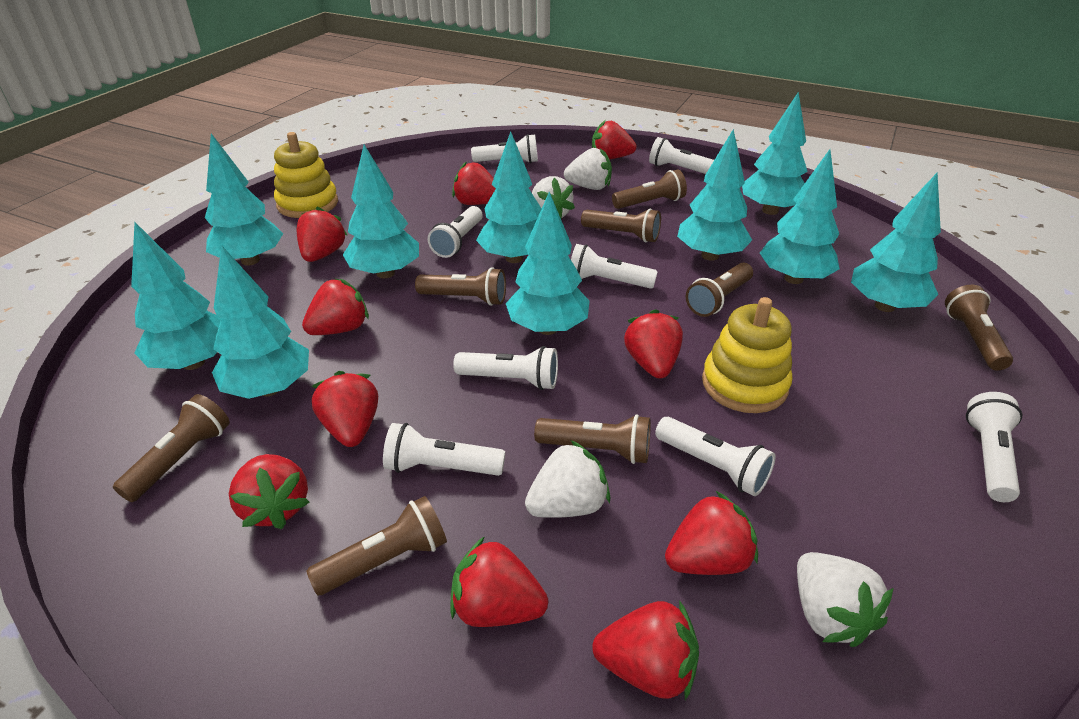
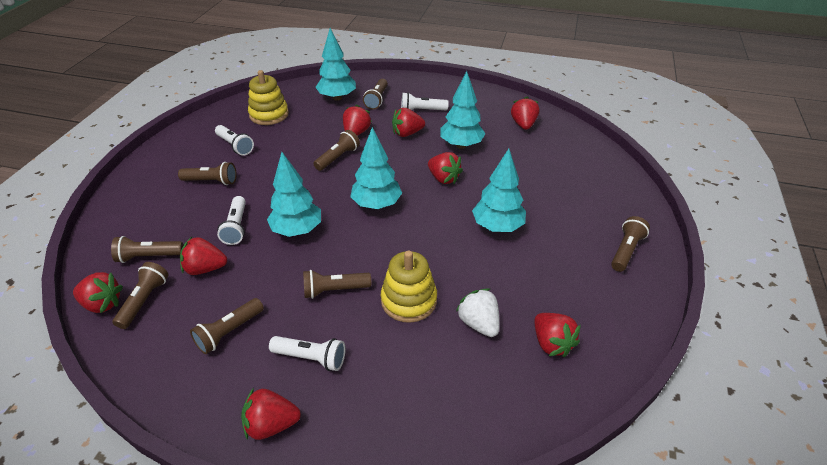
red strawberry: 10 -> 8
turquoise tree: 10 -> 5
white flashlight: 8 -> 4
white strawberry: 4 -> 1

